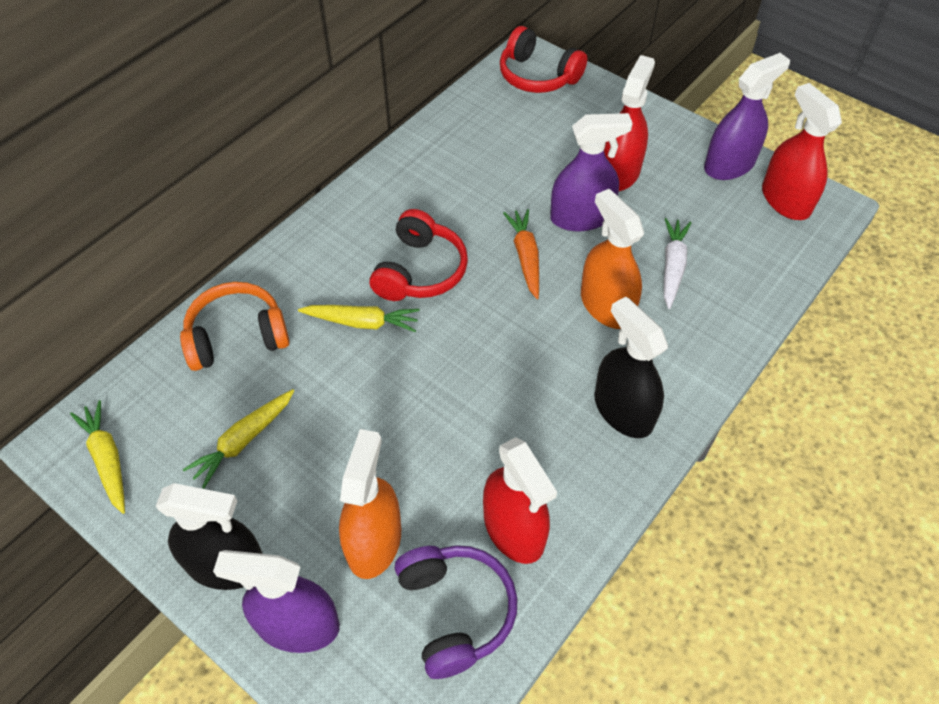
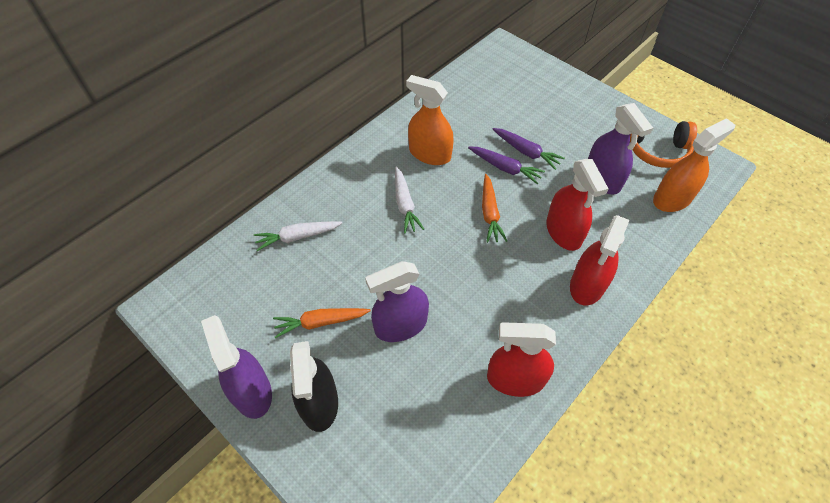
black spray bottle: 2 -> 1
orange carrot: 1 -> 2
purple carrot: 0 -> 2
purple headphones: 1 -> 0
red headphones: 2 -> 0
white carrot: 1 -> 2
yellow carrot: 3 -> 0

